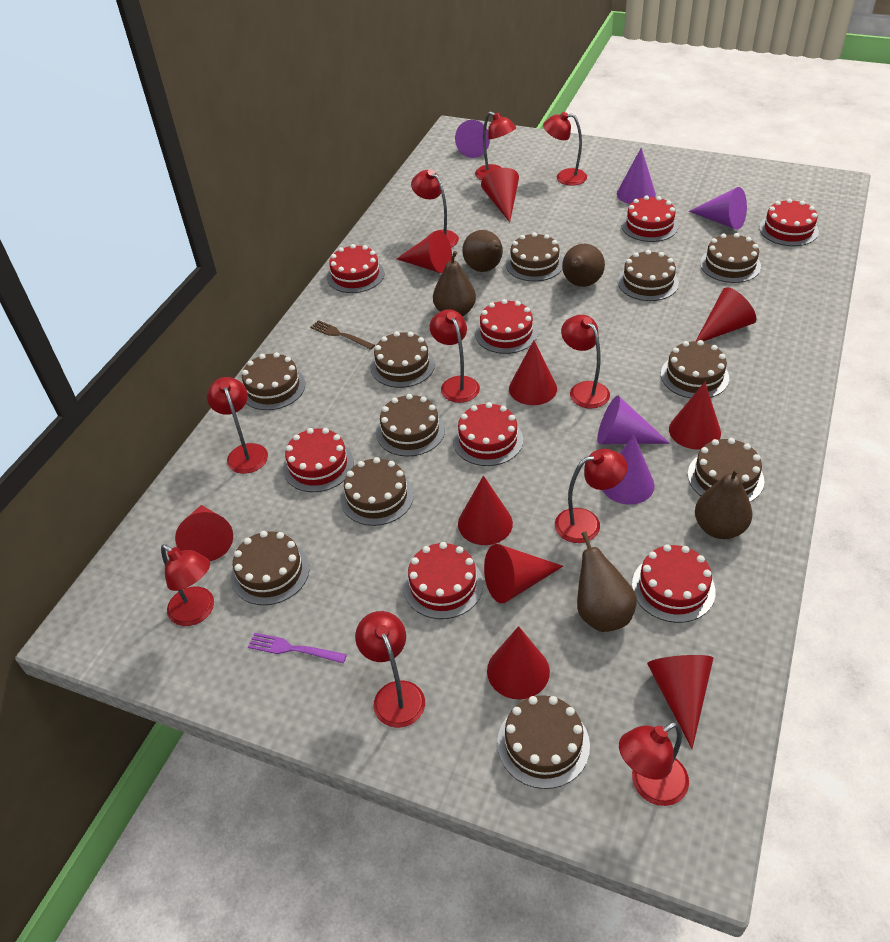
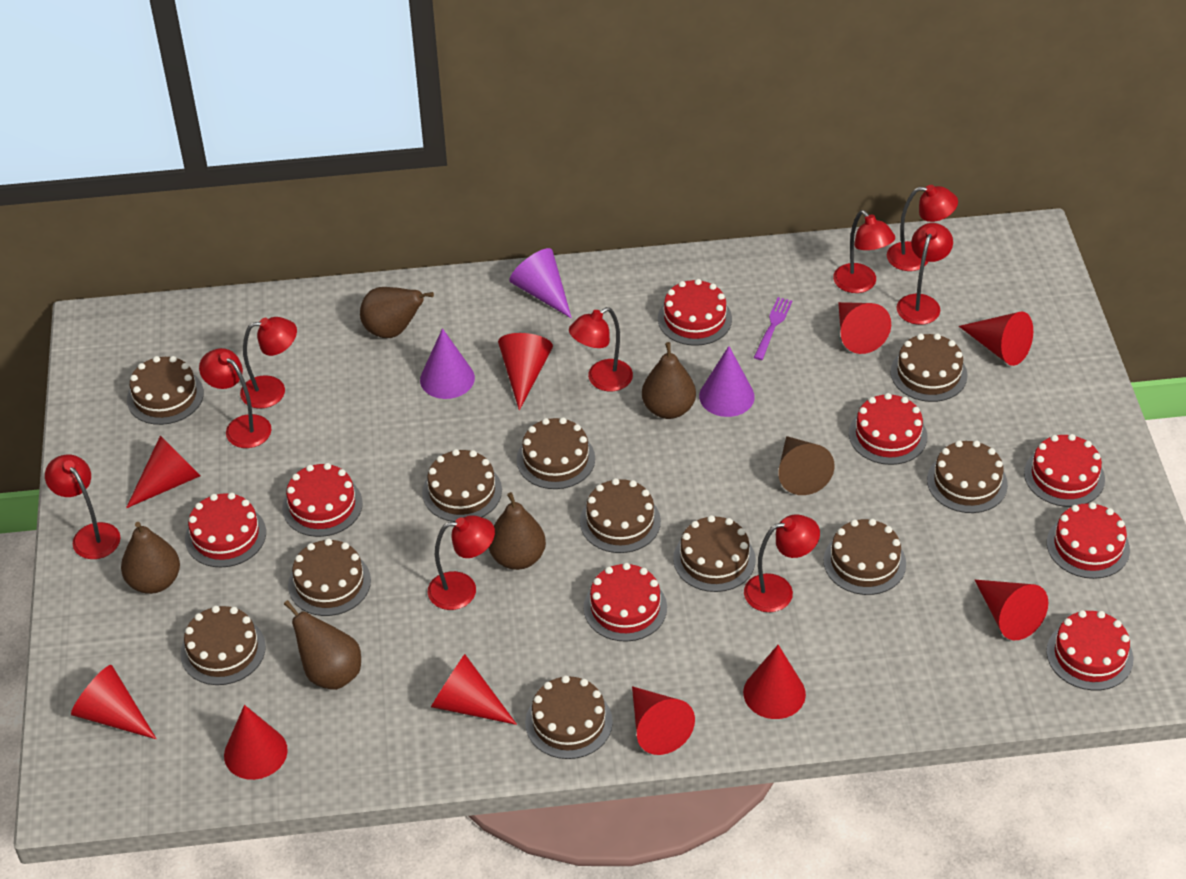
brown cone: 0 -> 1
brown fork: 1 -> 0
purple cone: 5 -> 3
red lamp: 10 -> 9

